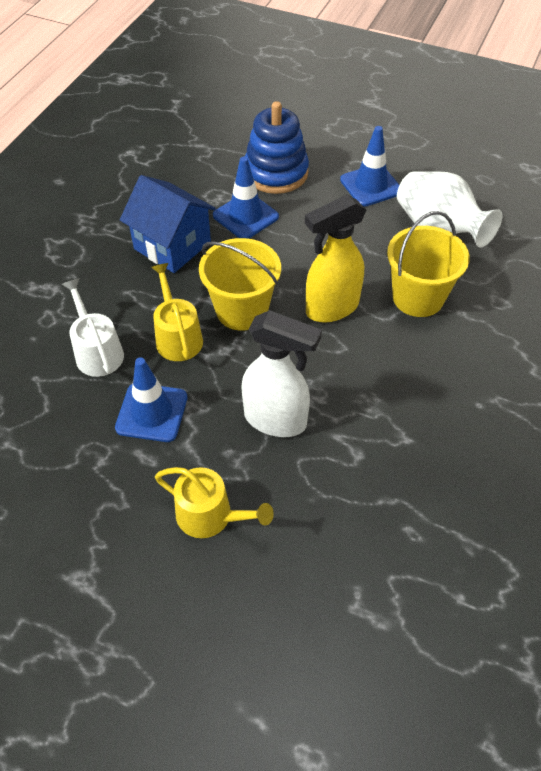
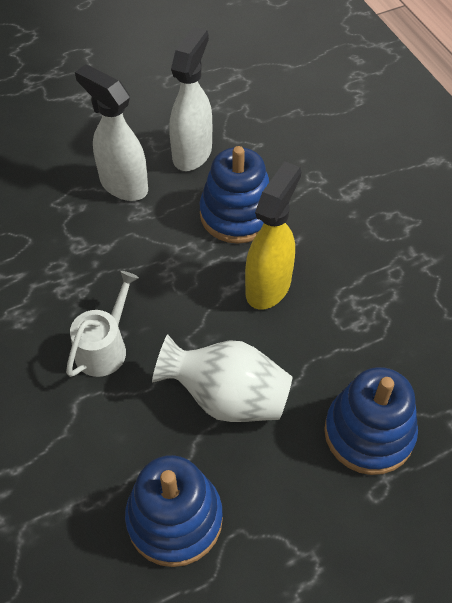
blue house: 1 -> 0
blue stacking toy: 1 -> 3
blue traffic cone: 3 -> 0
white spray bottle: 1 -> 2
yellow bucket: 2 -> 0
yellow watering can: 2 -> 0

